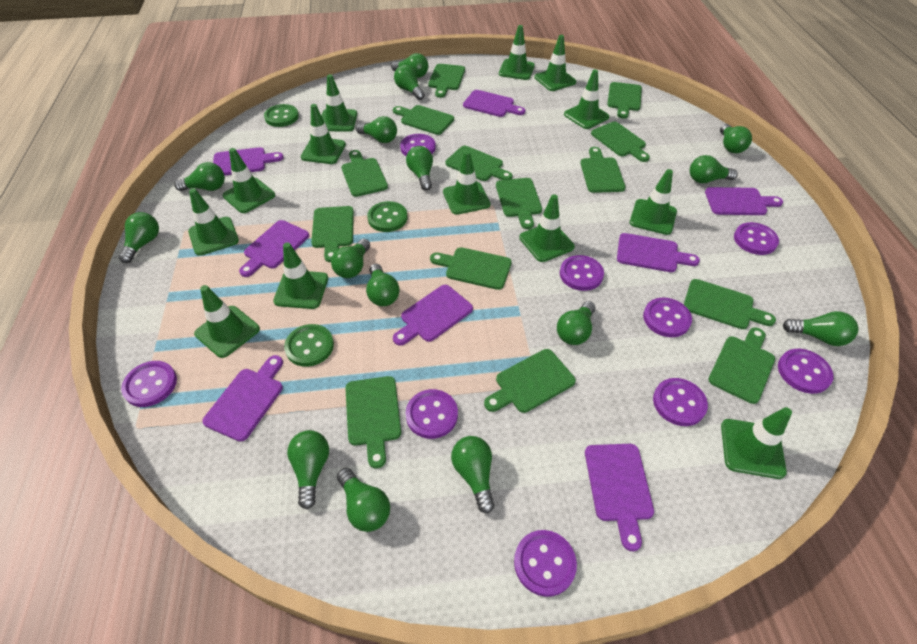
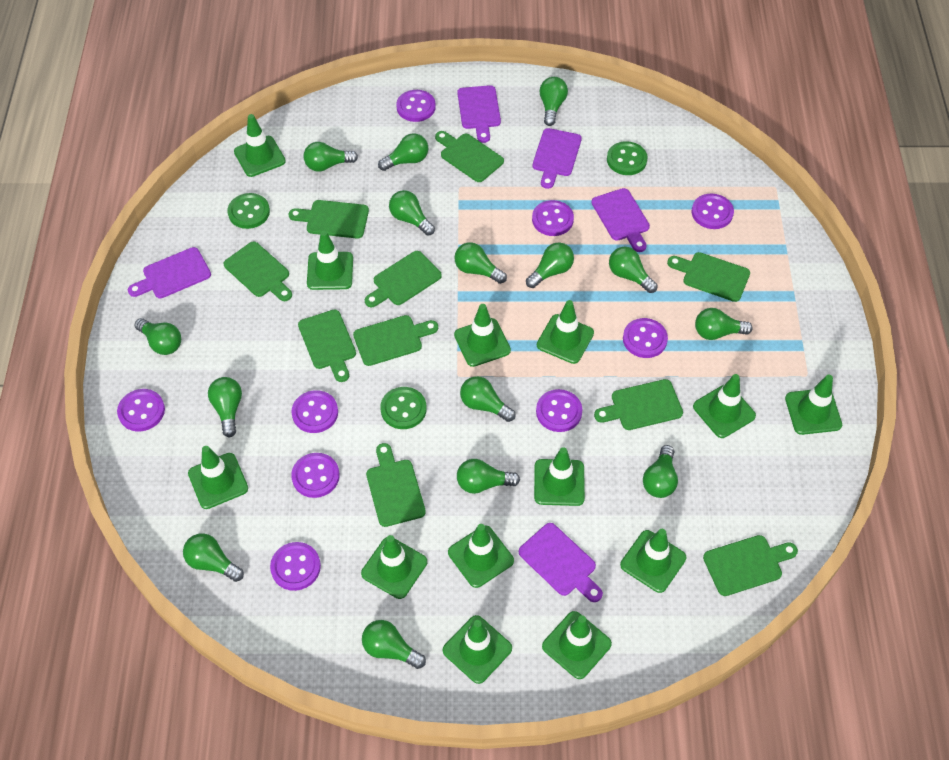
green cutting board: 14 -> 10
purple cutting board: 8 -> 5

